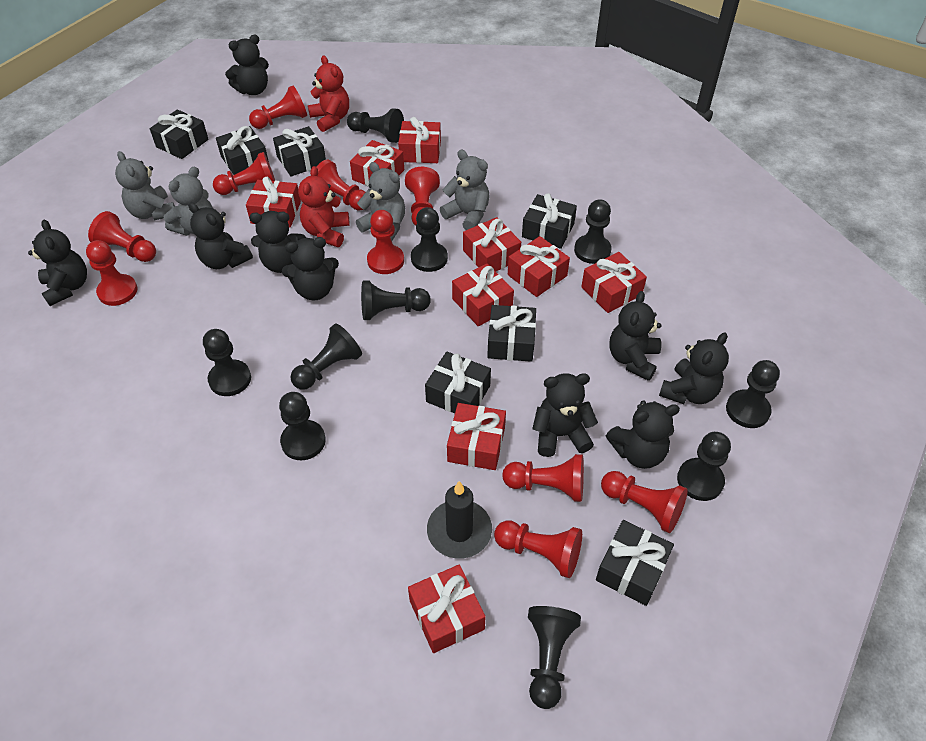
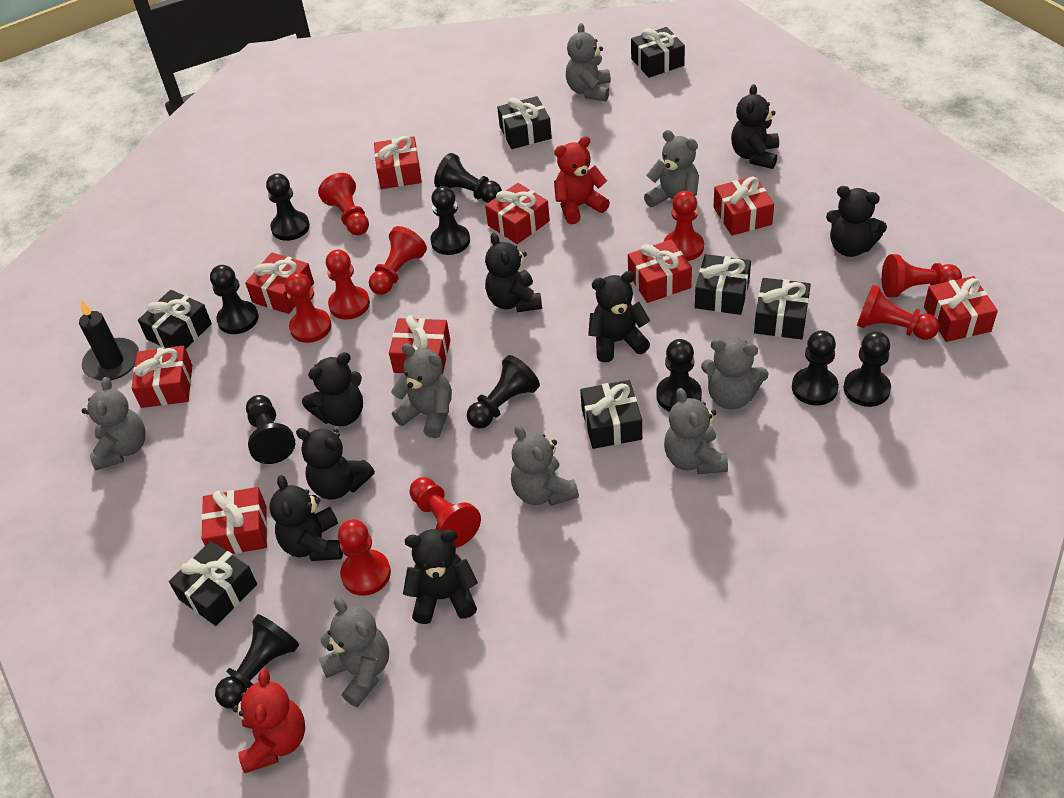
black teddy bear: 9 -> 8
grey teddy bear: 4 -> 8
red pawn: 10 -> 9

